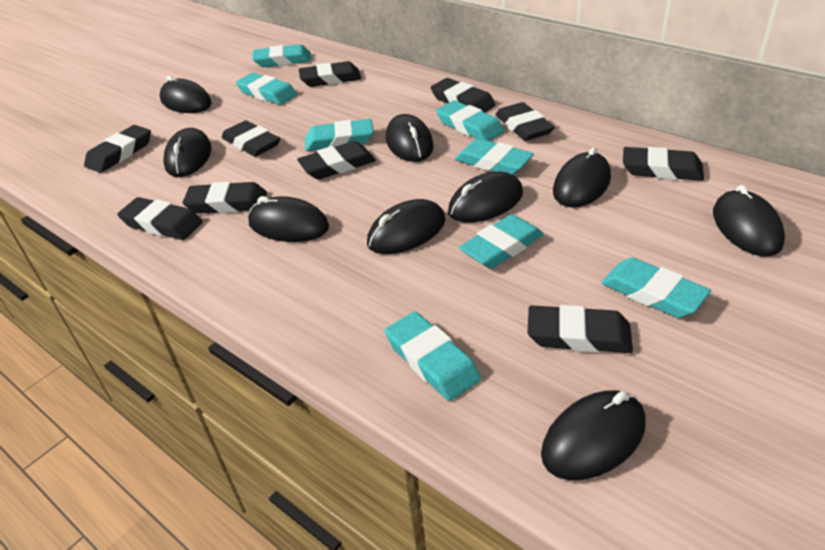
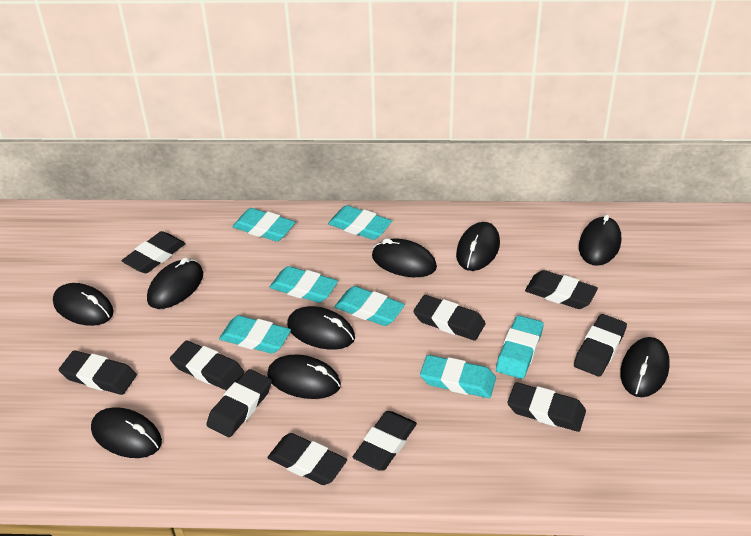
turquoise eraser: 8 -> 7

